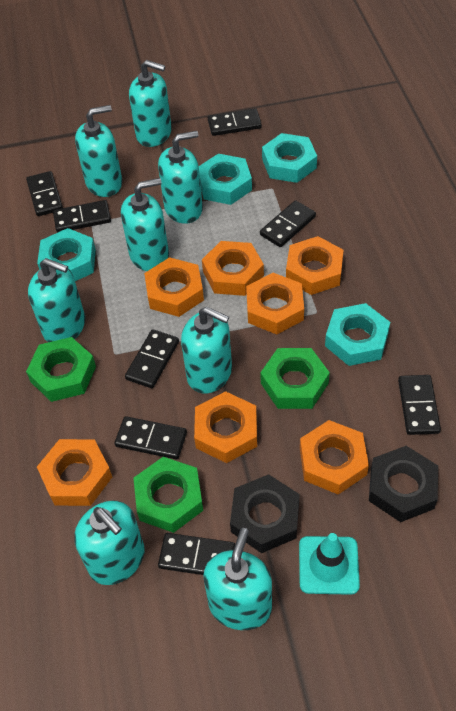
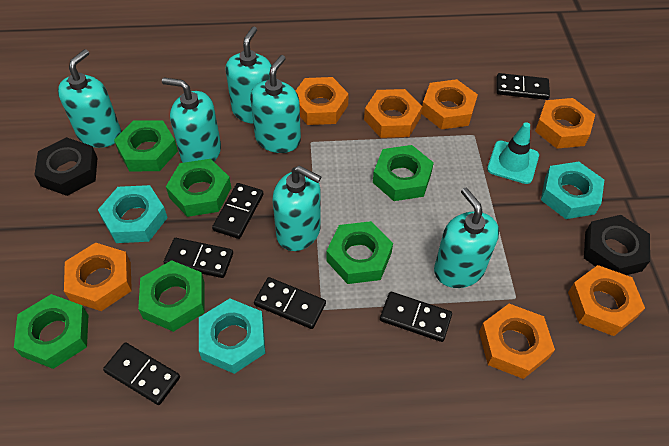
black domino: 8 -> 6
green nut: 3 -> 6
turquoise nut: 4 -> 3
turquoise soap dispenser: 8 -> 6

